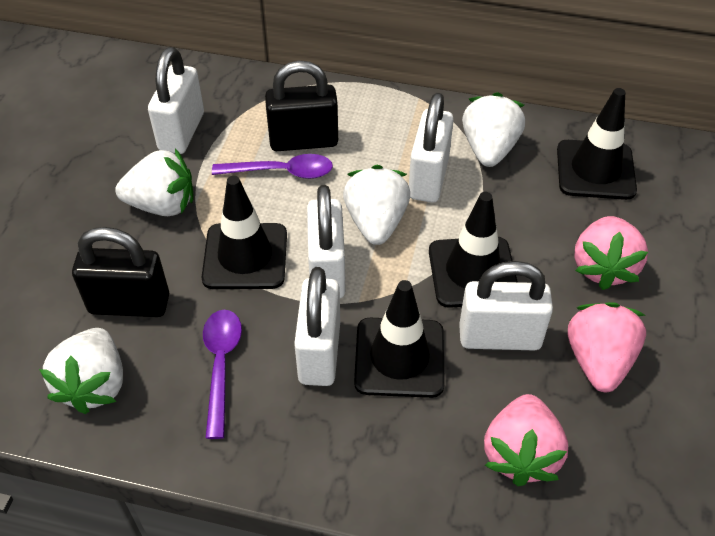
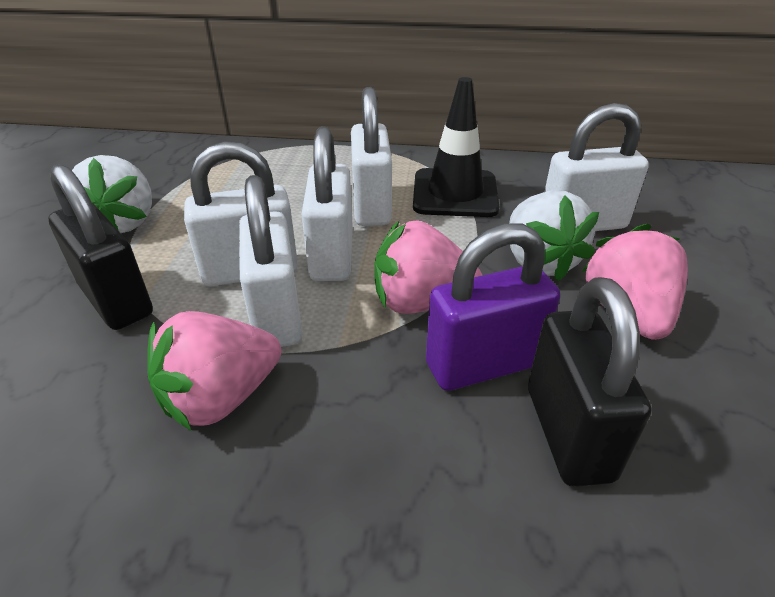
black traffic cone: 4 -> 1
purple padlock: 0 -> 1
purple spoon: 2 -> 0
white strawberry: 4 -> 2

